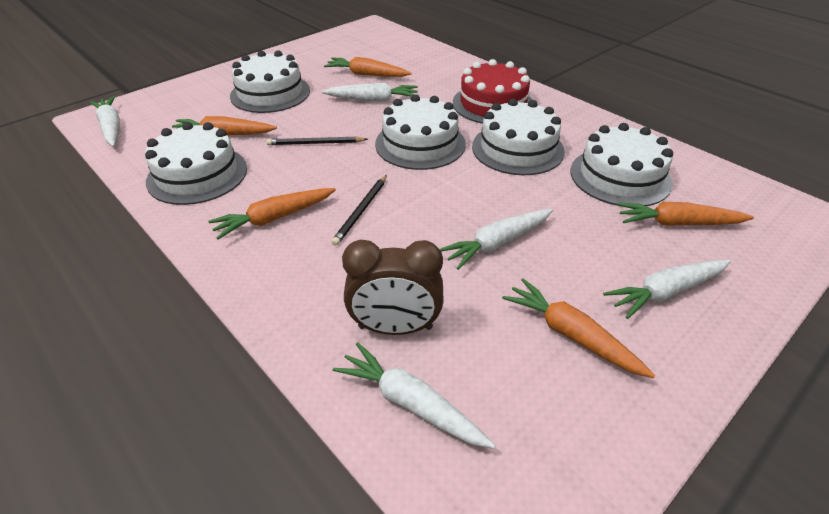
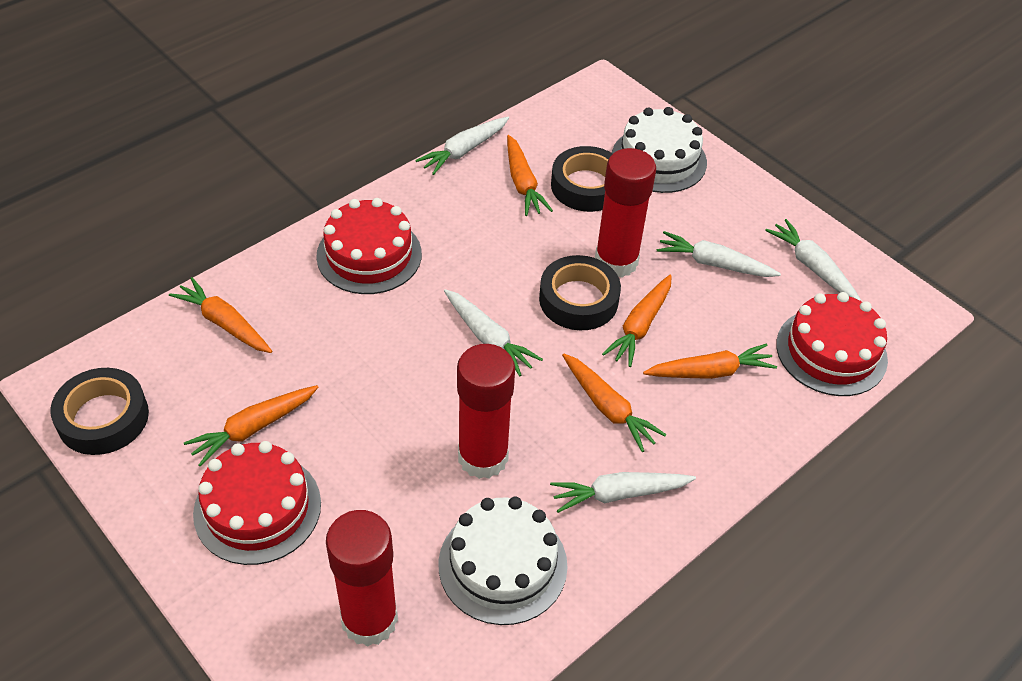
black pencil: 2 -> 0
black tape: 0 -> 3
brown clock: 1 -> 0
orange carrot: 5 -> 6
red cake: 1 -> 3
red glue stick: 0 -> 3
white cake: 5 -> 2

